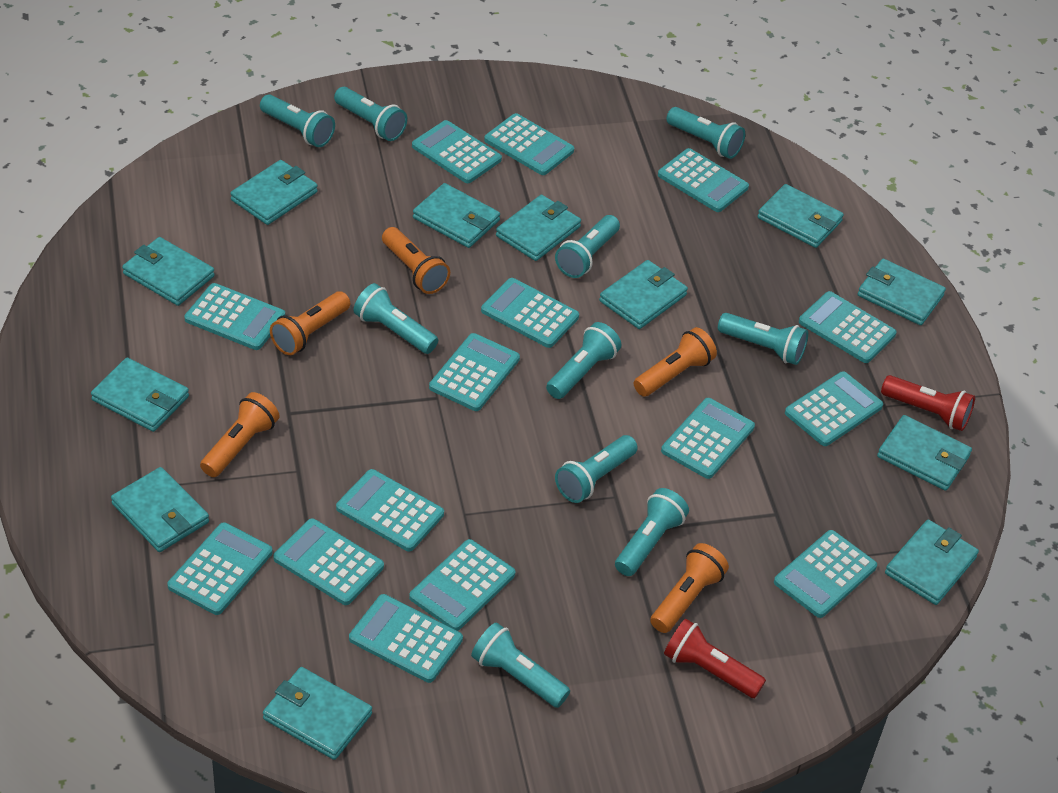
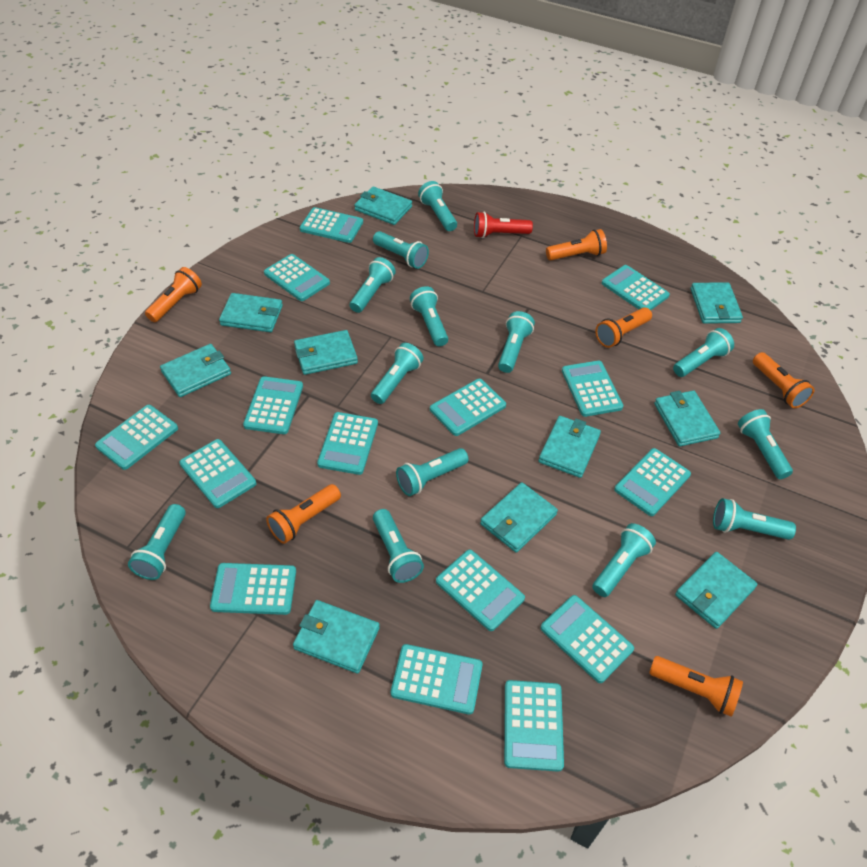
orange flashlight: 5 -> 6
red flashlight: 2 -> 1
turquoise flashlight: 10 -> 13
turquoise wallet: 12 -> 10

